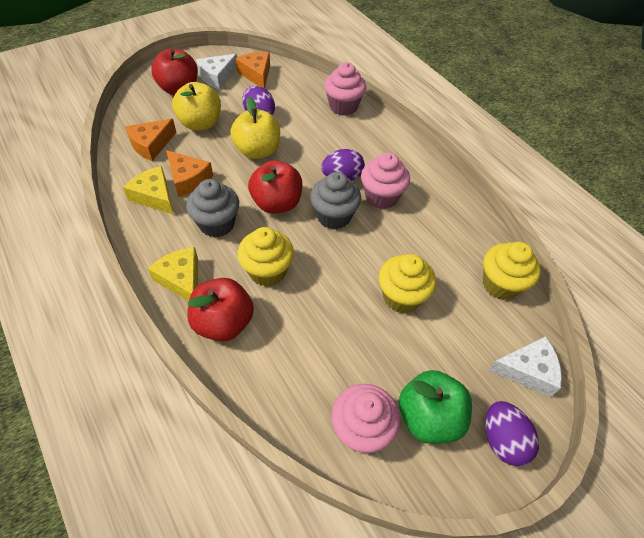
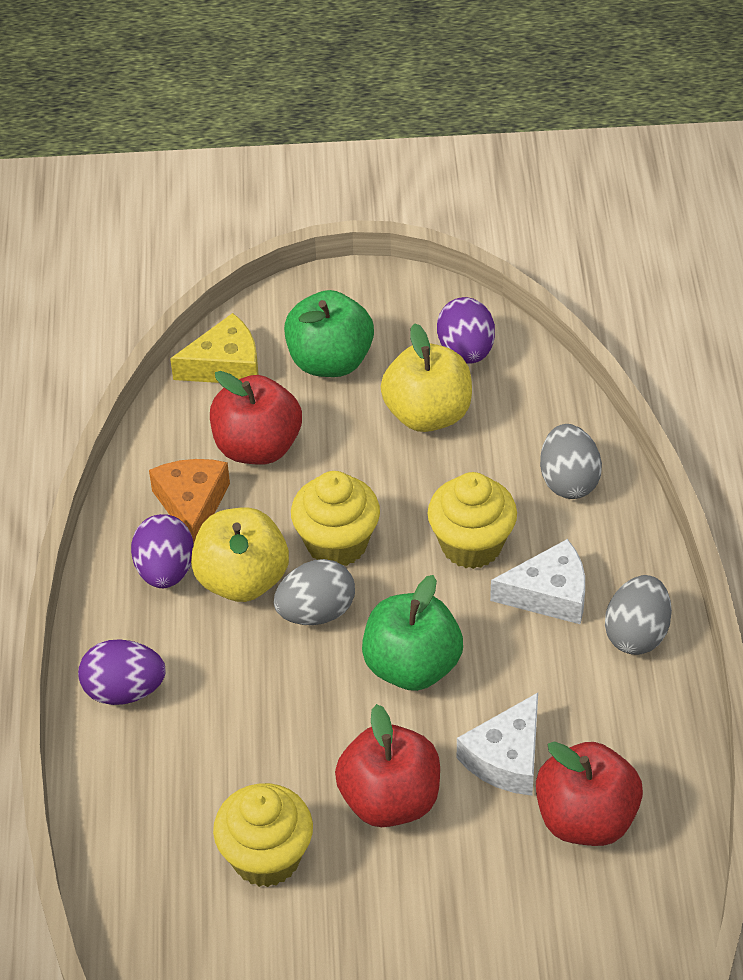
green apple: 1 -> 2
grey cupcake: 2 -> 0
grey egg: 0 -> 3
orange cheese: 3 -> 1
pink cupcake: 3 -> 0
yellow cheese: 2 -> 1

